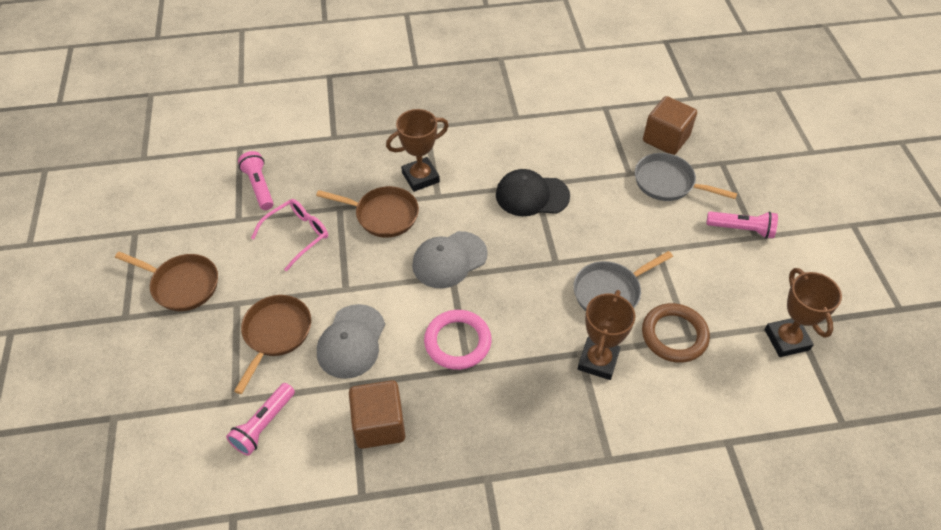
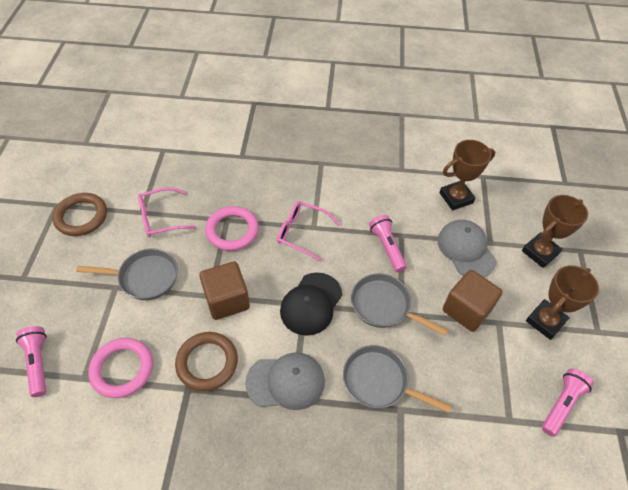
brown pan: 3 -> 0
brown ring: 1 -> 2
grey pan: 2 -> 3
pink glasses: 1 -> 2
pink ring: 1 -> 2

